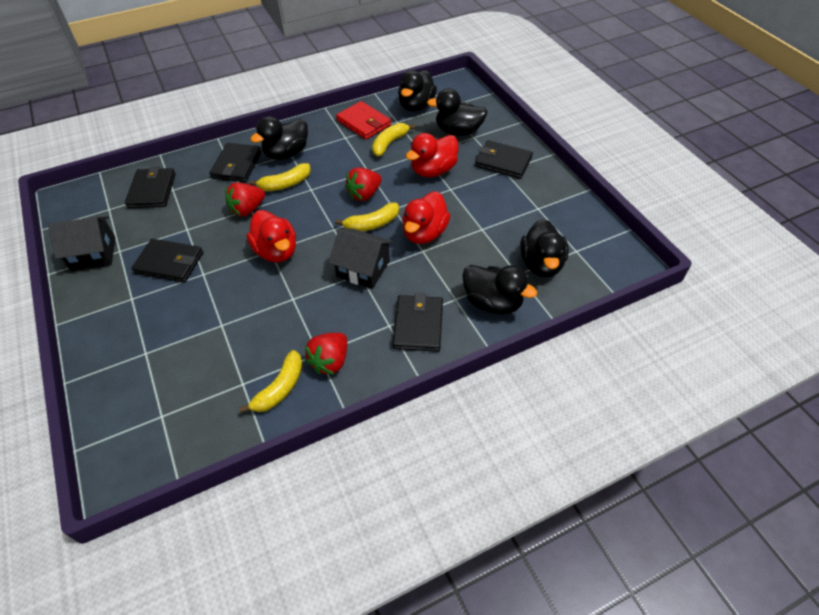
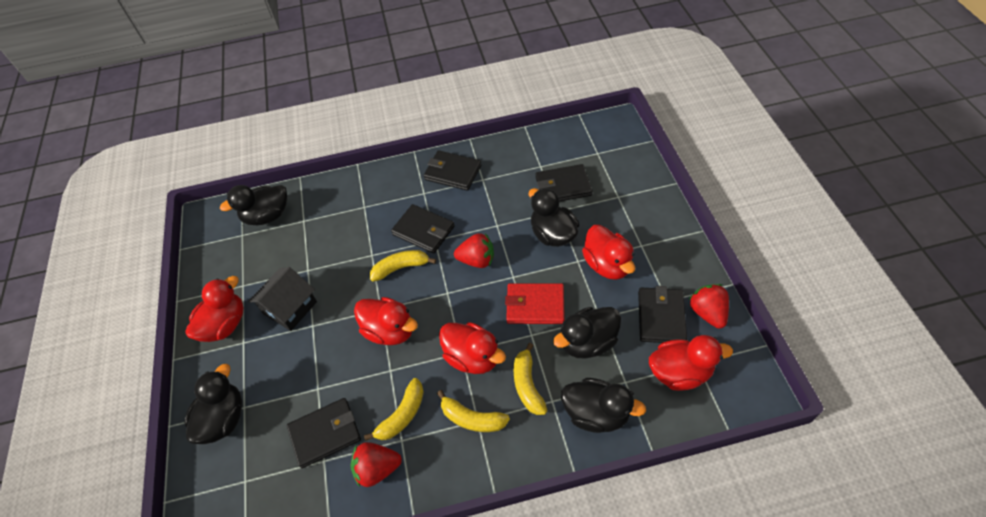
black house: 2 -> 1
red duck: 3 -> 5

